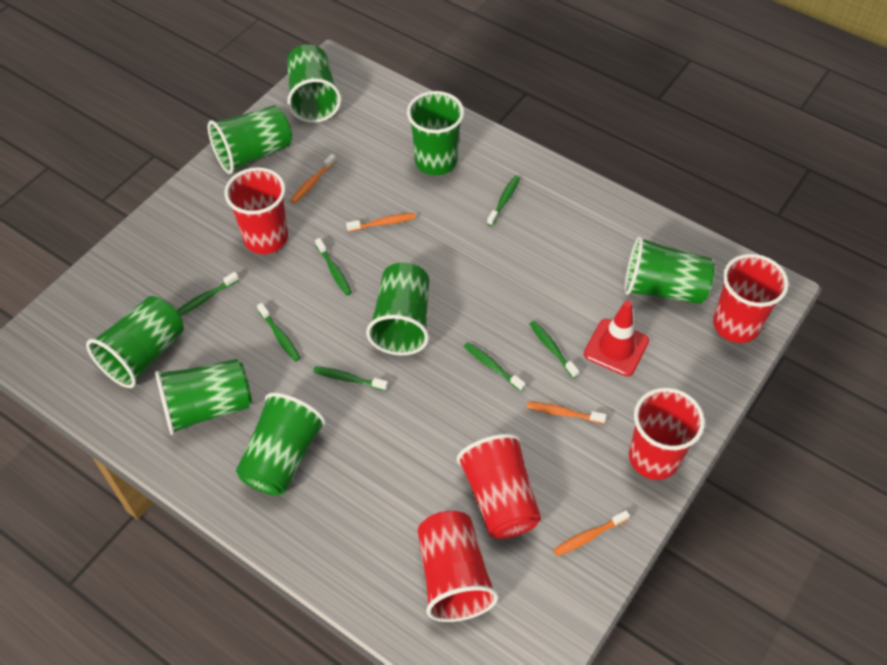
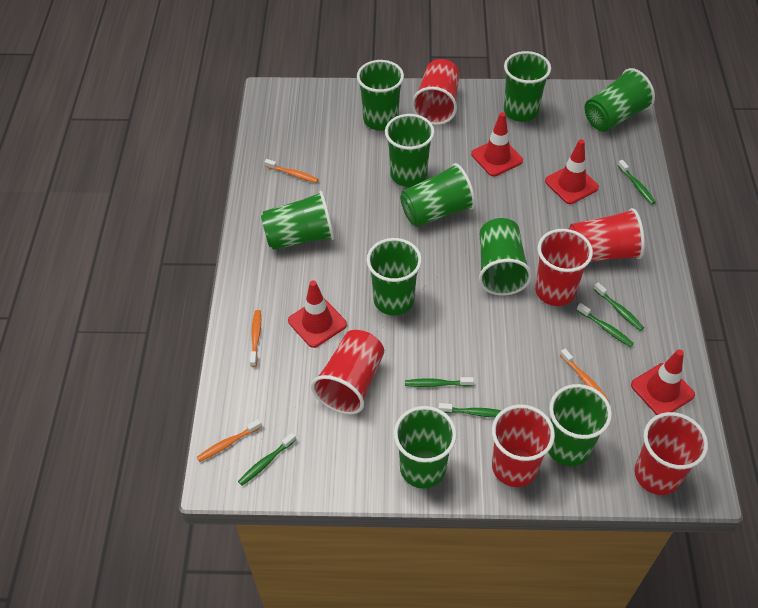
green cup: 8 -> 10
green toothbrush: 7 -> 6
red cup: 5 -> 6
red traffic cone: 1 -> 4

